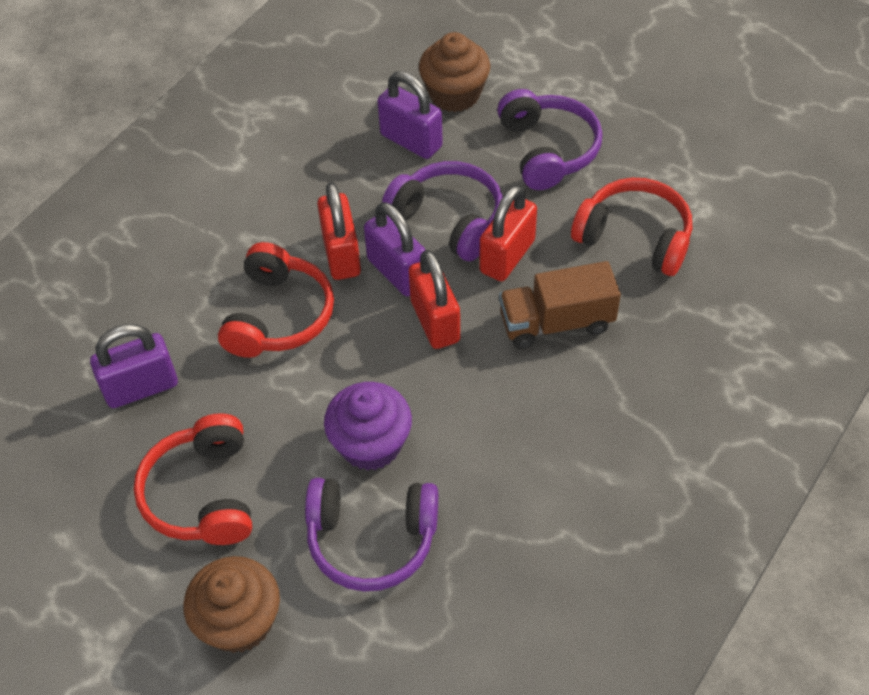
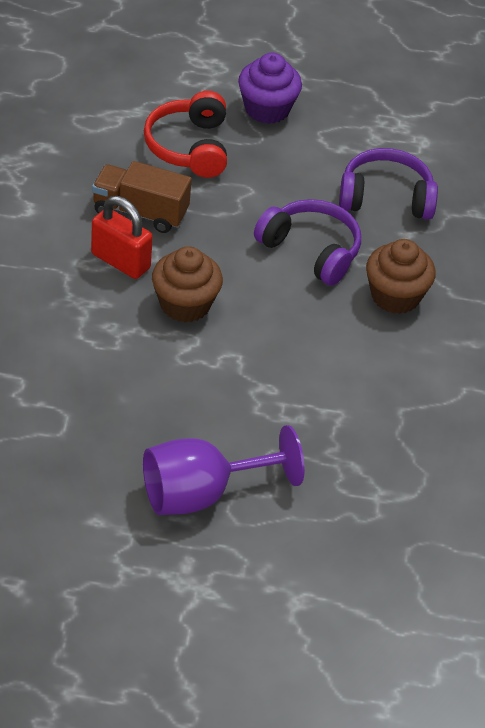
purple goblet: 0 -> 1
purple headphones: 3 -> 2
purple padlock: 3 -> 0
red headphones: 3 -> 1
red padlock: 3 -> 1

